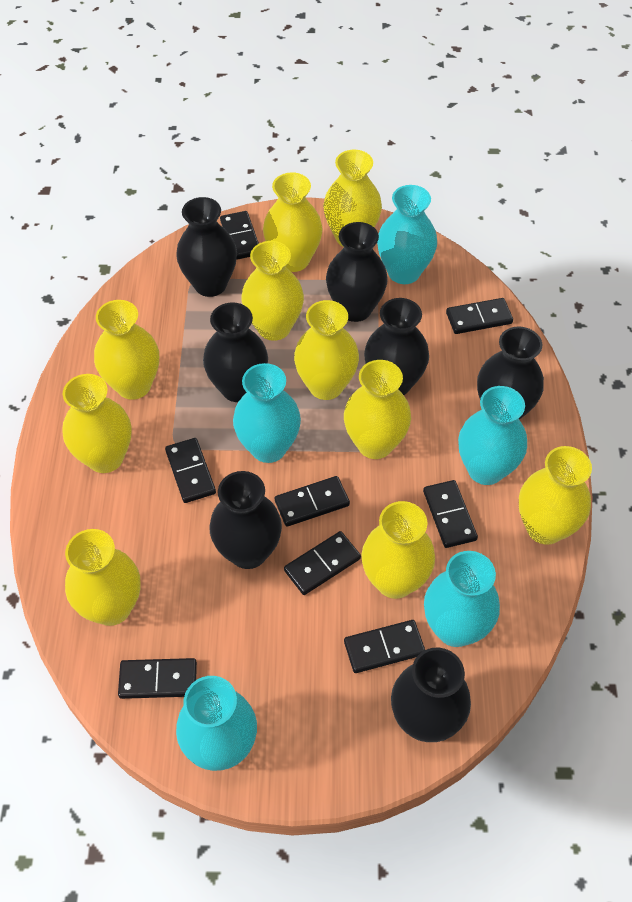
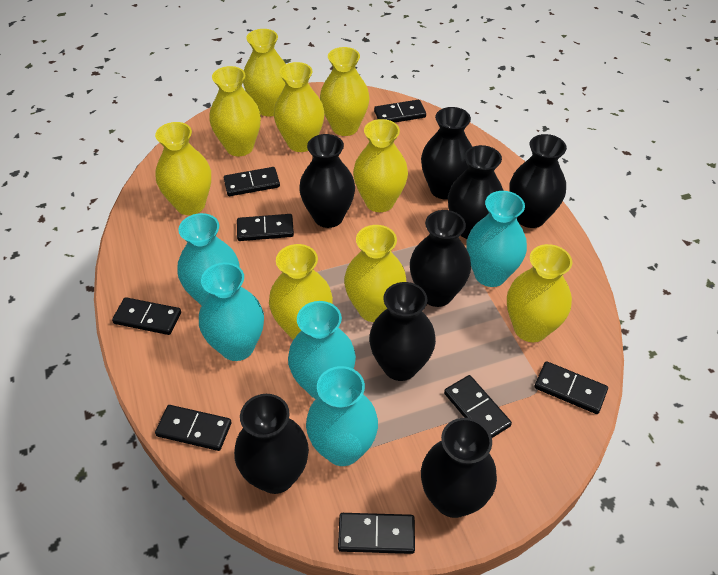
black vase: 7 -> 8
yellow vase: 10 -> 9

